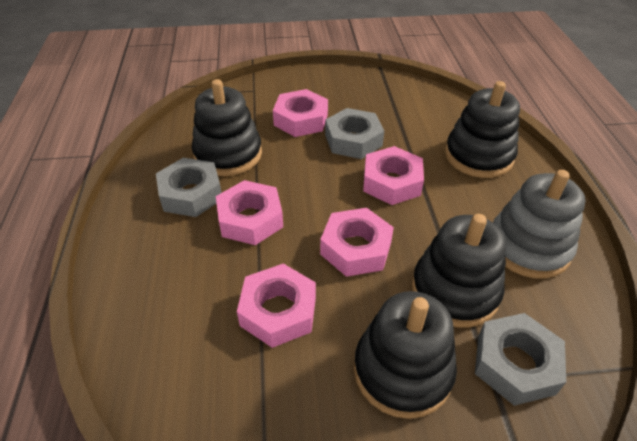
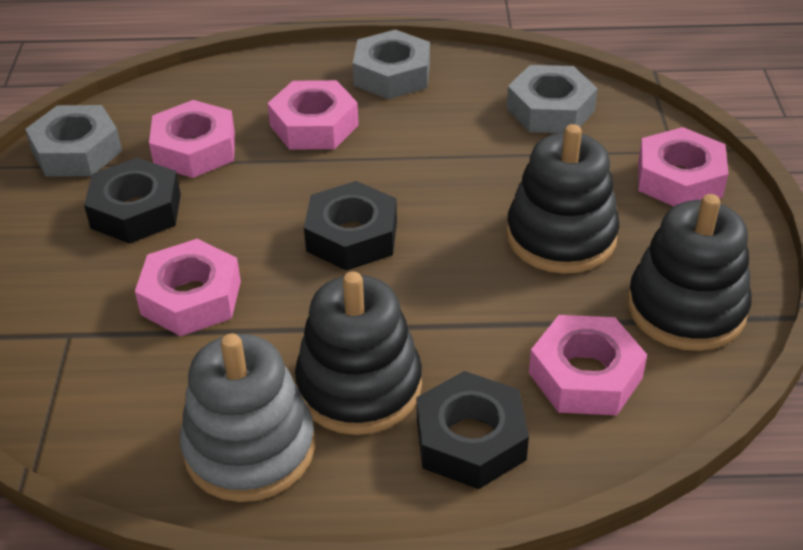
black nut: 0 -> 3
black stacking toy: 4 -> 3

